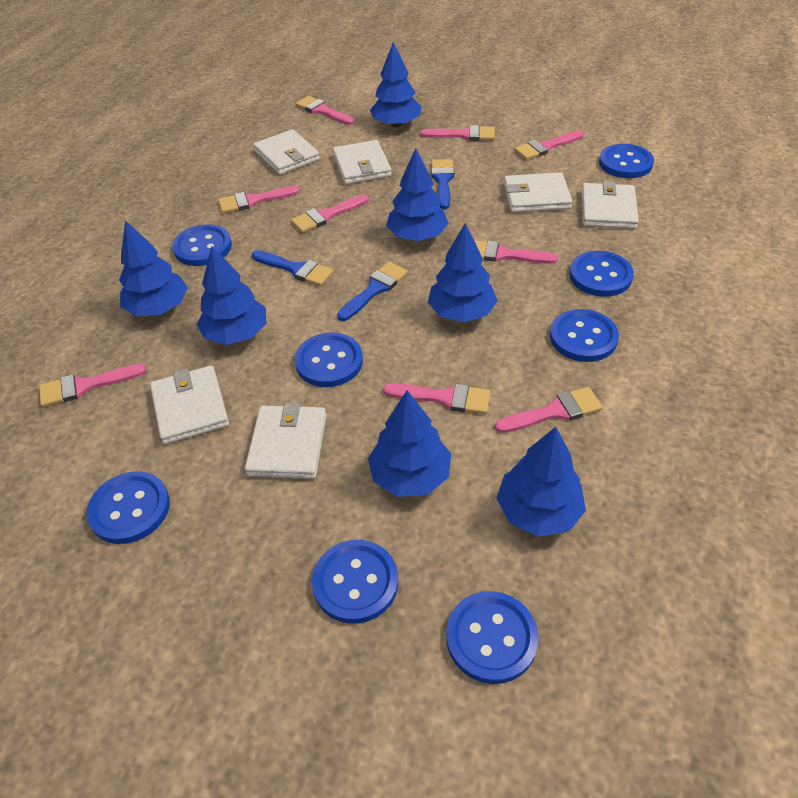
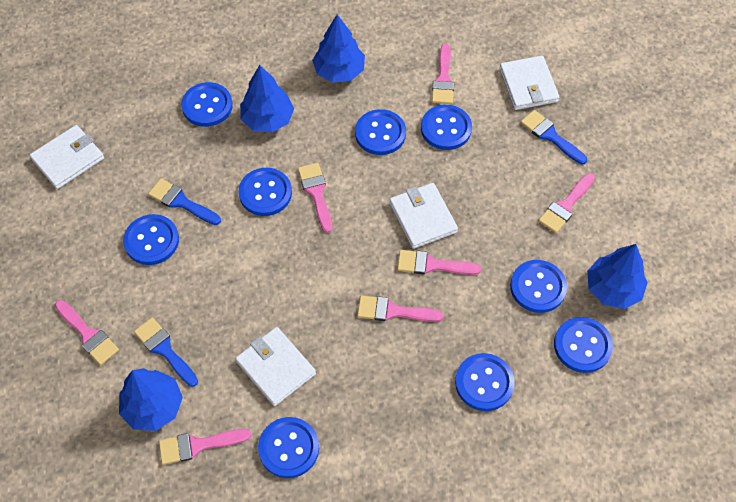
blue button: 8 -> 9
blue tree: 7 -> 4
pink brush: 9 -> 7
white wallet: 6 -> 4

